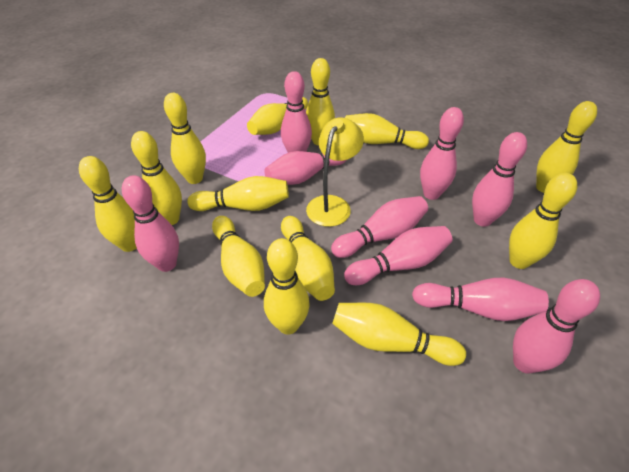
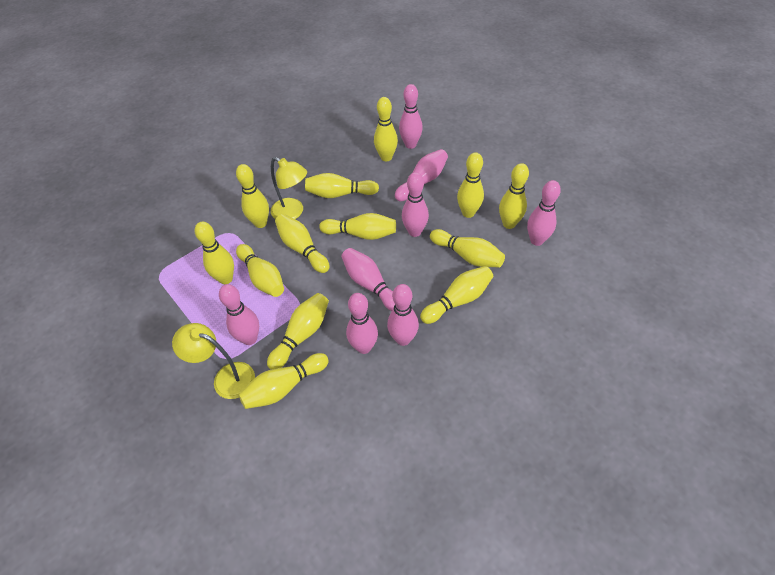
pink bowling pin: 9 -> 8
yellow lamp: 1 -> 2

